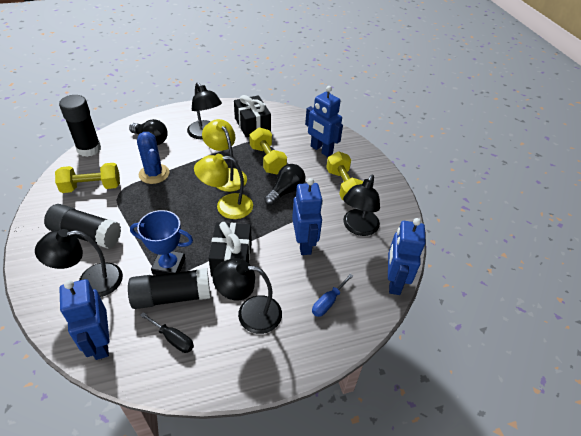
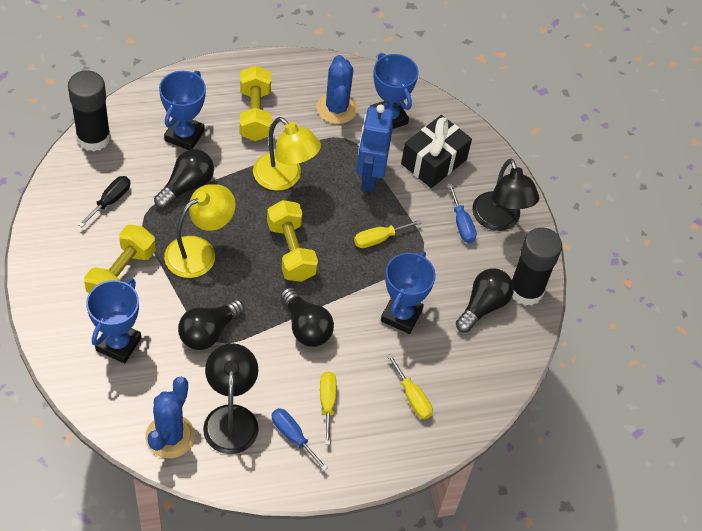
black gift: 2 -> 1
black glue stick: 3 -> 2
black lamp: 4 -> 2
black light bulb: 2 -> 4
blue cactus: 1 -> 2
blue robot: 4 -> 1
blue screwdriver: 1 -> 2
blue trophy: 1 -> 4
yellow screwdriver: 0 -> 3

